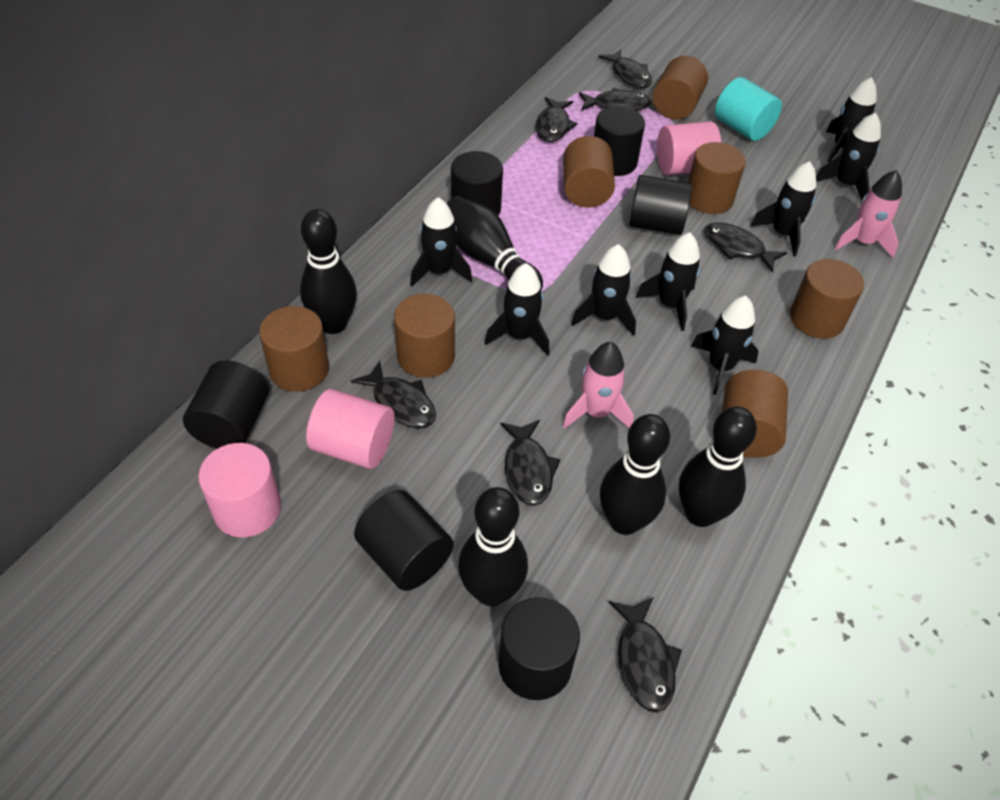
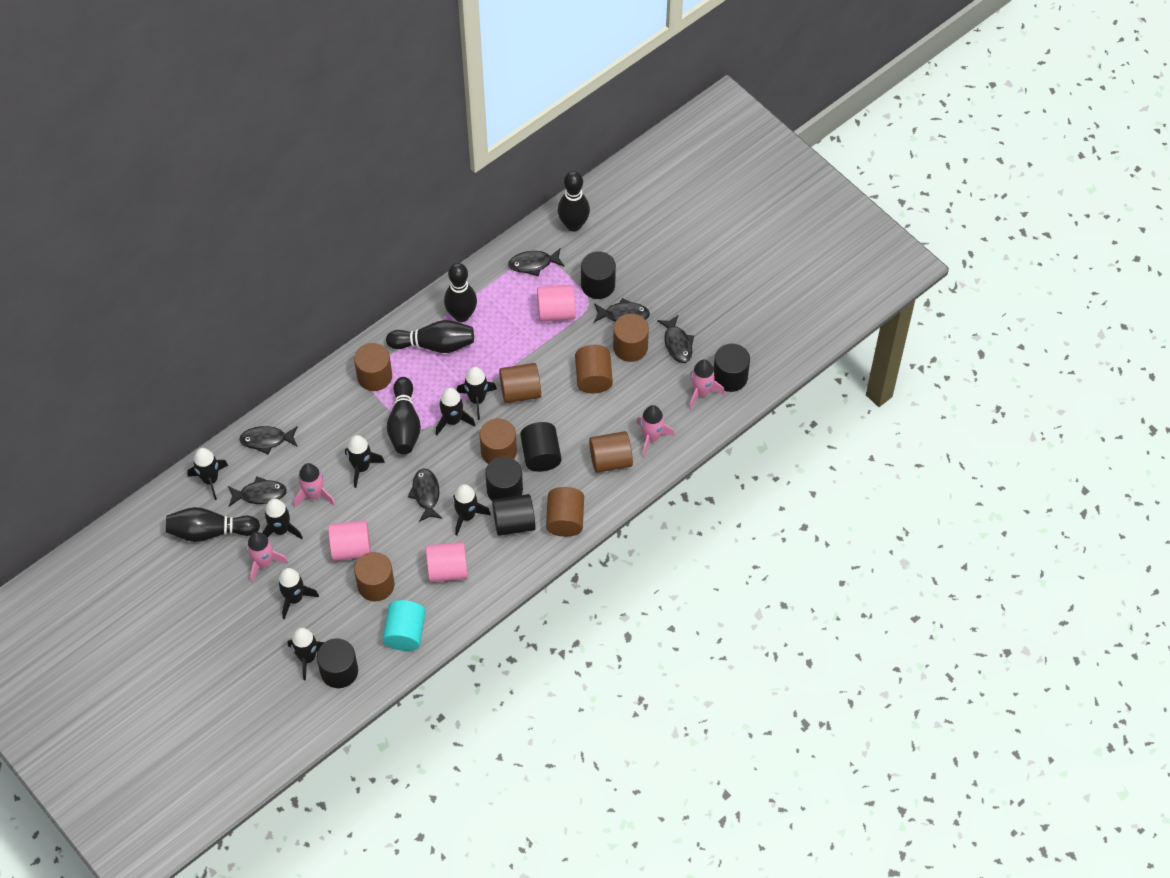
black fish: 7 -> 6
brown cylinder: 7 -> 8
pink rocket: 2 -> 4

